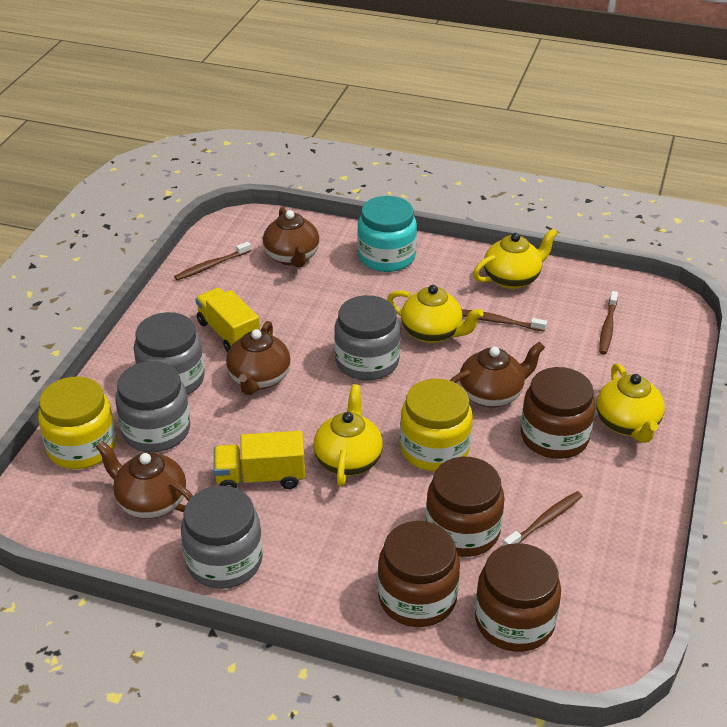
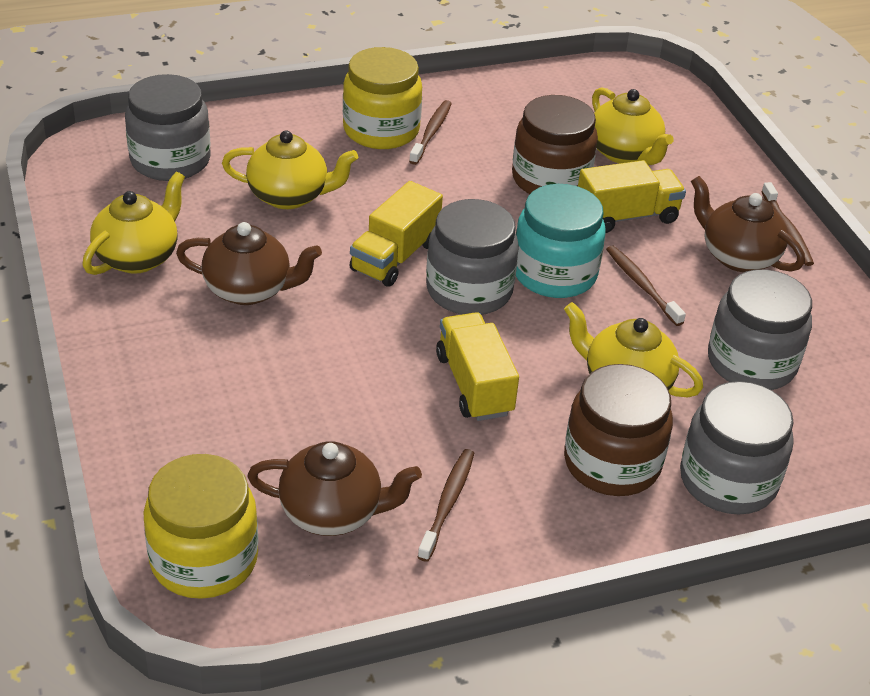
brown jar: 4 -> 2
brown teapot: 4 -> 3
yellow truck: 2 -> 3

